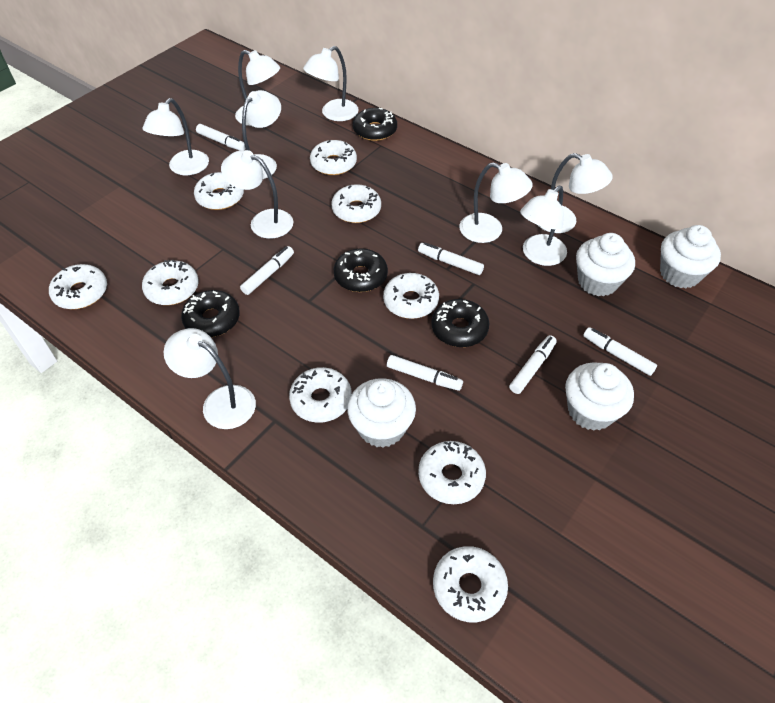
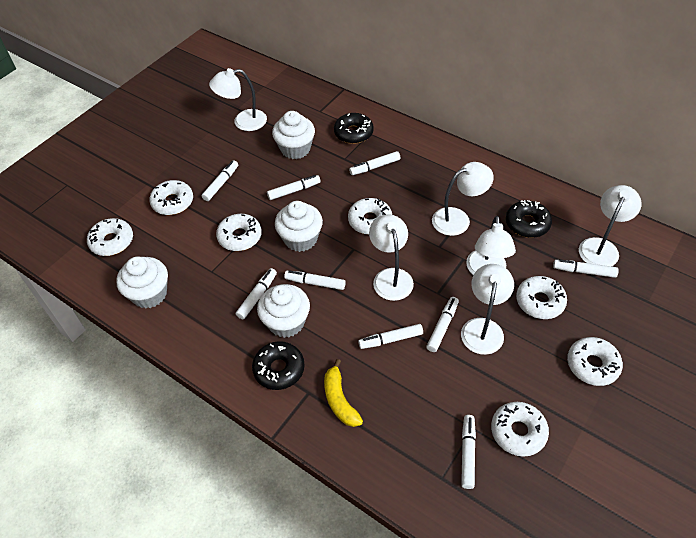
black donut: 4 -> 3
white donut: 9 -> 7
white lamp: 9 -> 6
white marker: 6 -> 9
yellow banana: 0 -> 1

